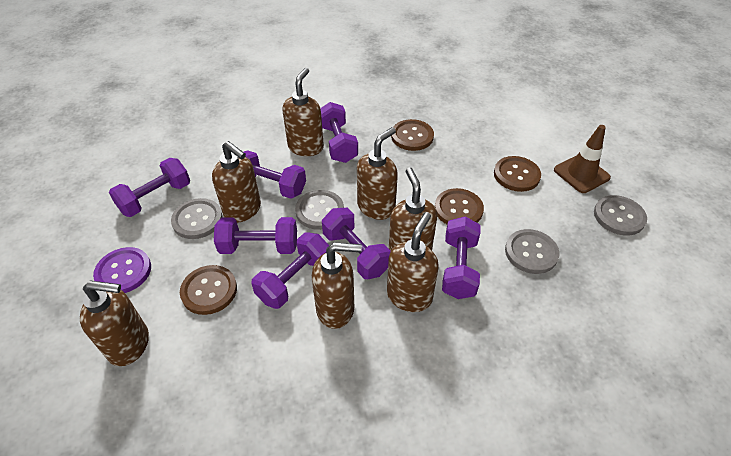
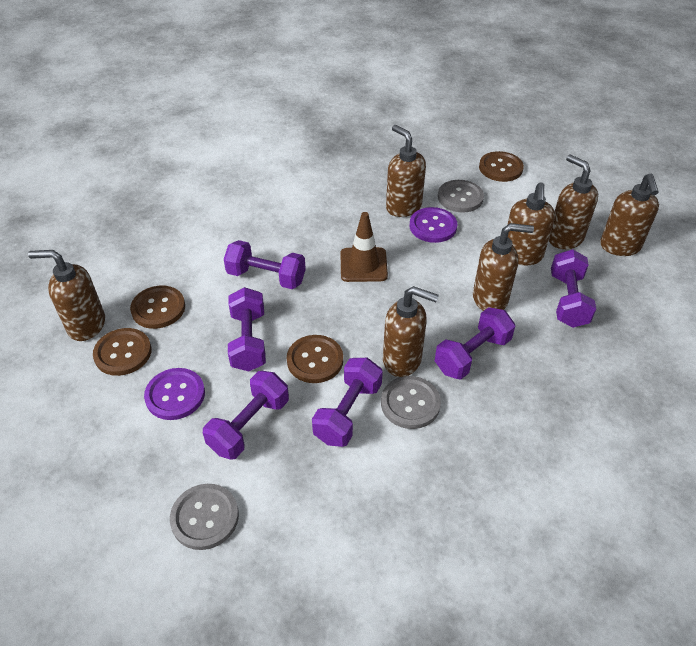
grey button: 4 -> 3
purple button: 1 -> 2
purple dumbbell: 7 -> 6

